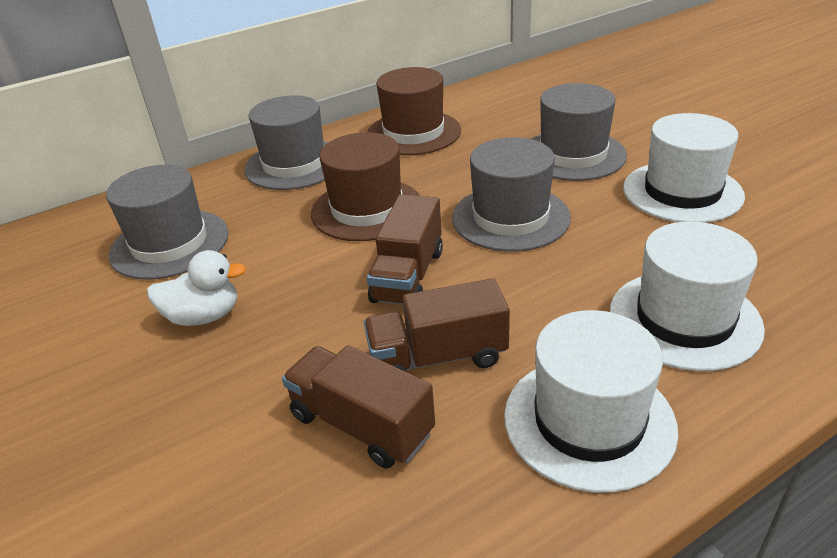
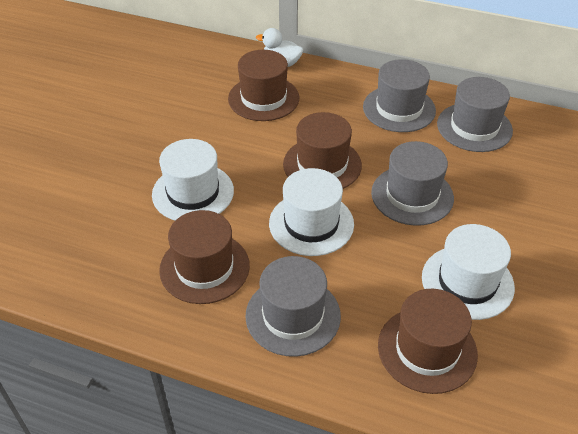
brown hat: 2 -> 4
brown truck: 3 -> 0

